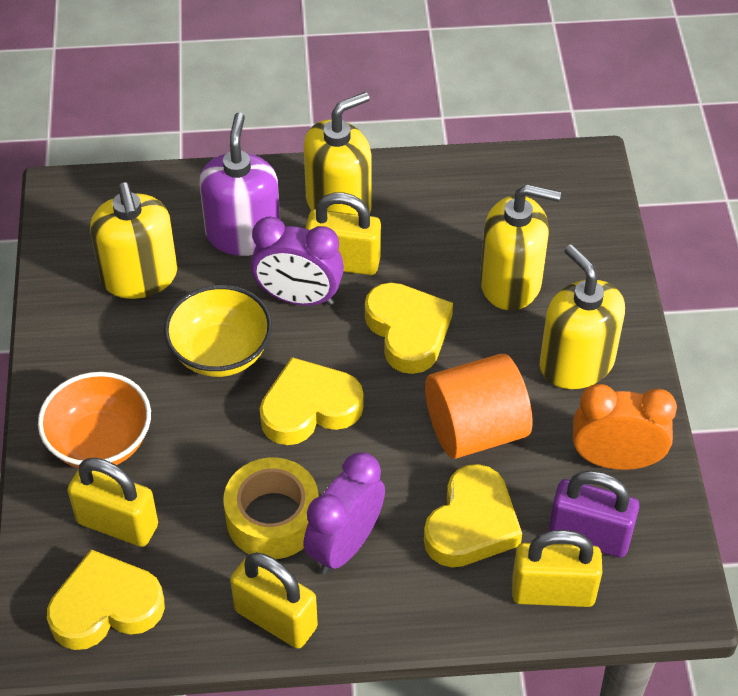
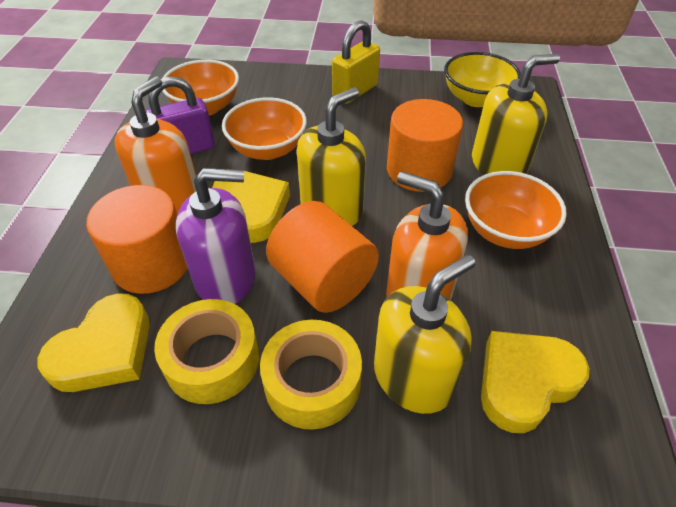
orange bowl: 1 -> 3
orange clock: 1 -> 0
orange cylinder: 1 -> 3
orange soap dispenser: 0 -> 2
purple clock: 2 -> 0
yellow heart: 4 -> 3
yellow padlock: 4 -> 1
yellow soap dispenser: 4 -> 3
yellow tape: 1 -> 2

